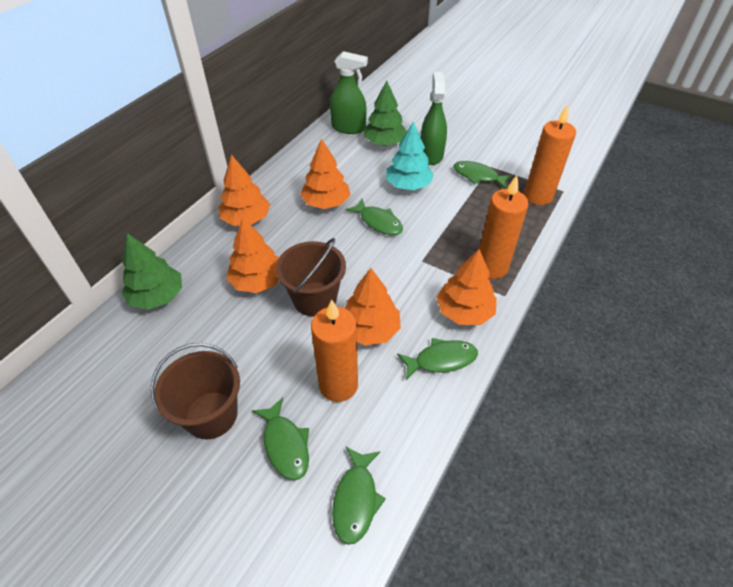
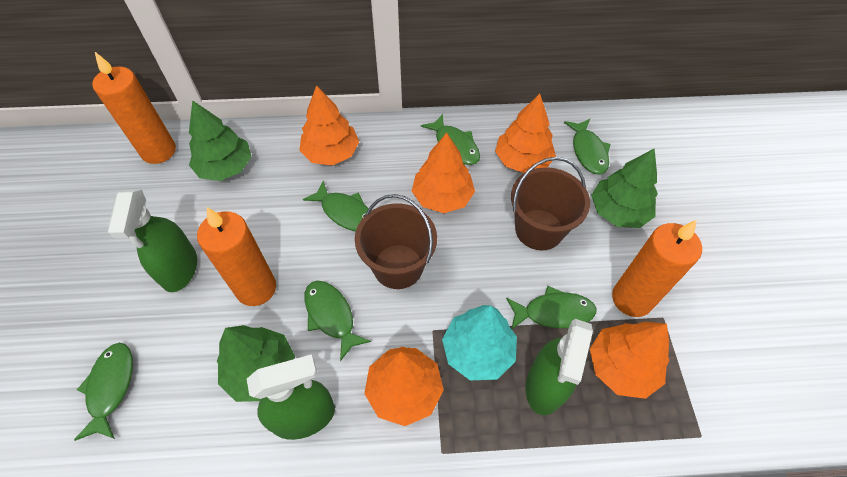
green fish: 5 -> 6
green spray bottle: 2 -> 3
green tree: 2 -> 3

